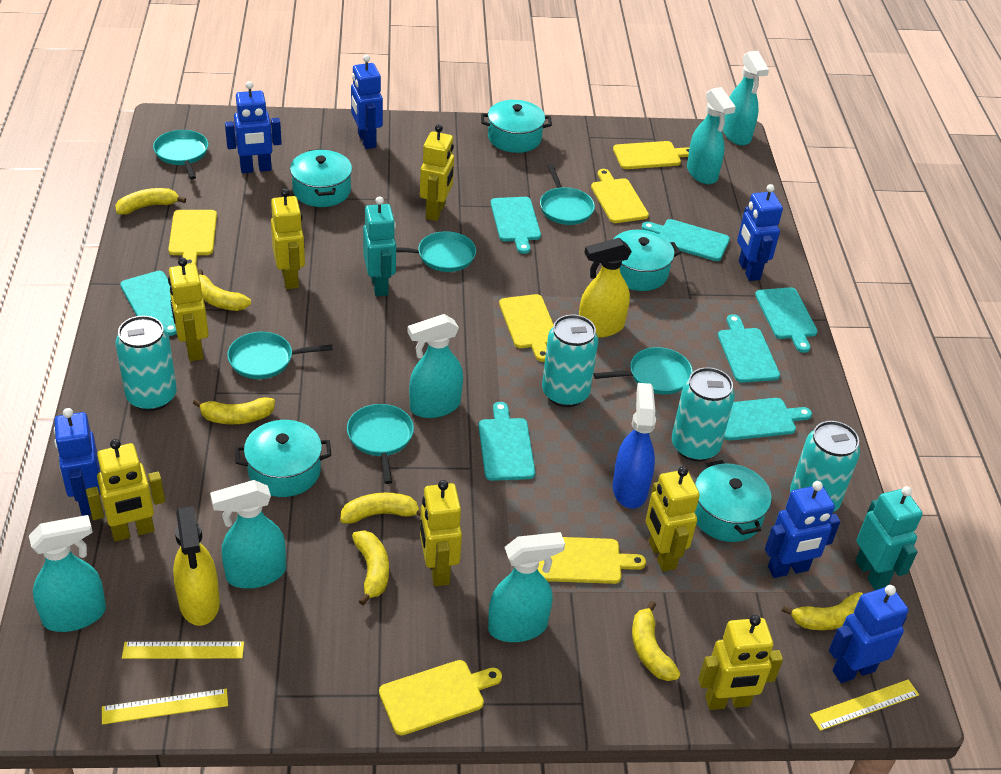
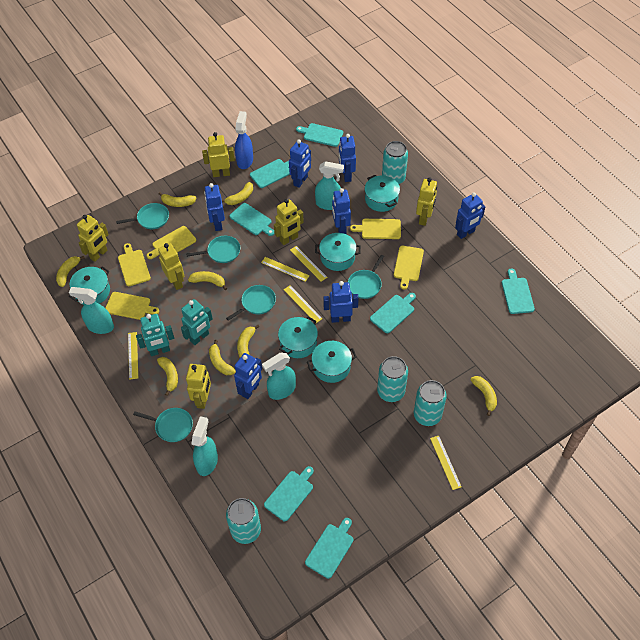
blue robot: 6 -> 7
turquoise pan: 6 -> 5
turquoise spray bottle: 6 -> 4
yellow banana: 7 -> 8
yellow cutting board: 6 -> 5
yellow robot: 7 -> 6
yellow ruler: 3 -> 5
yellow spray bottle: 2 -> 0

